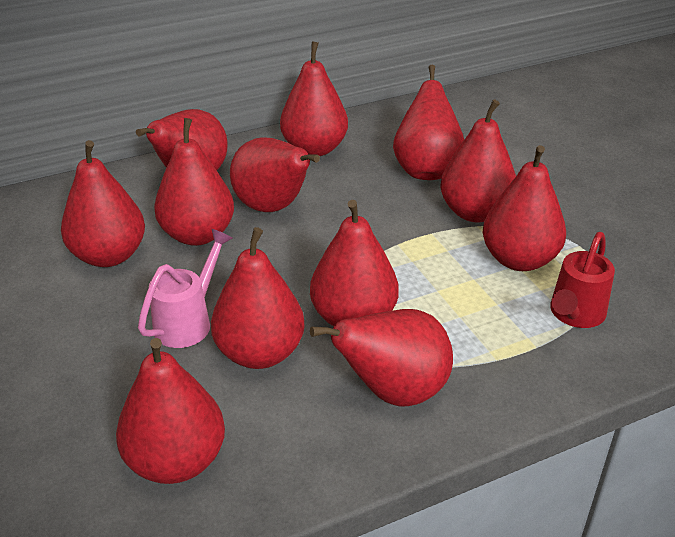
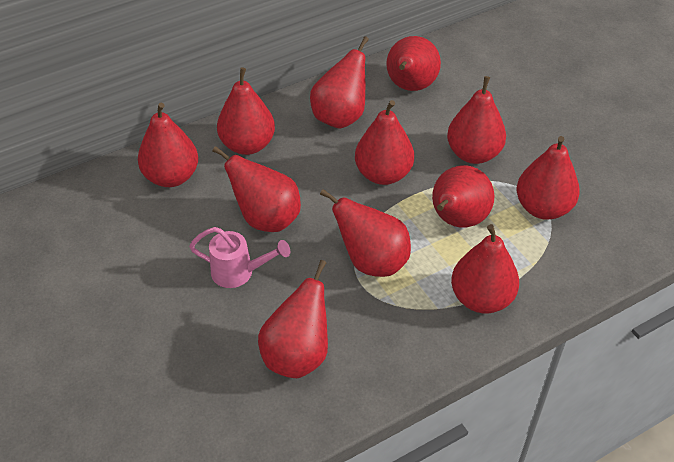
red watering can: 1 -> 0

